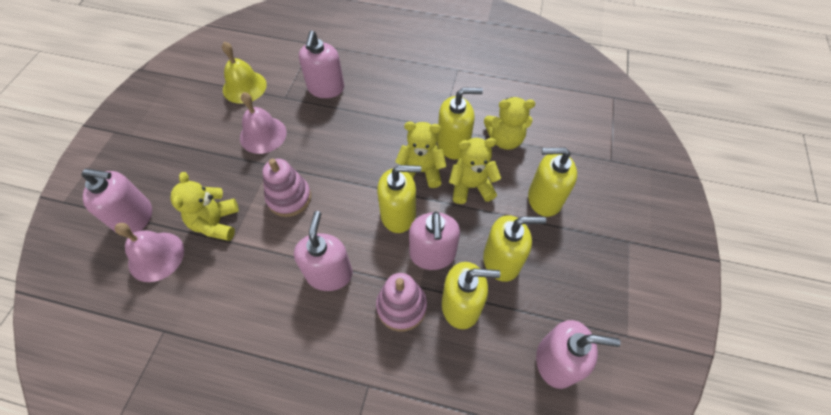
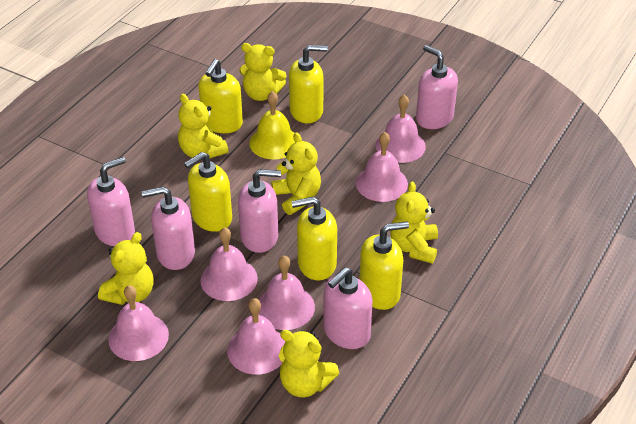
pink bell: 2 -> 6
pink stacking toy: 2 -> 0
yellow teddy bear: 4 -> 6

